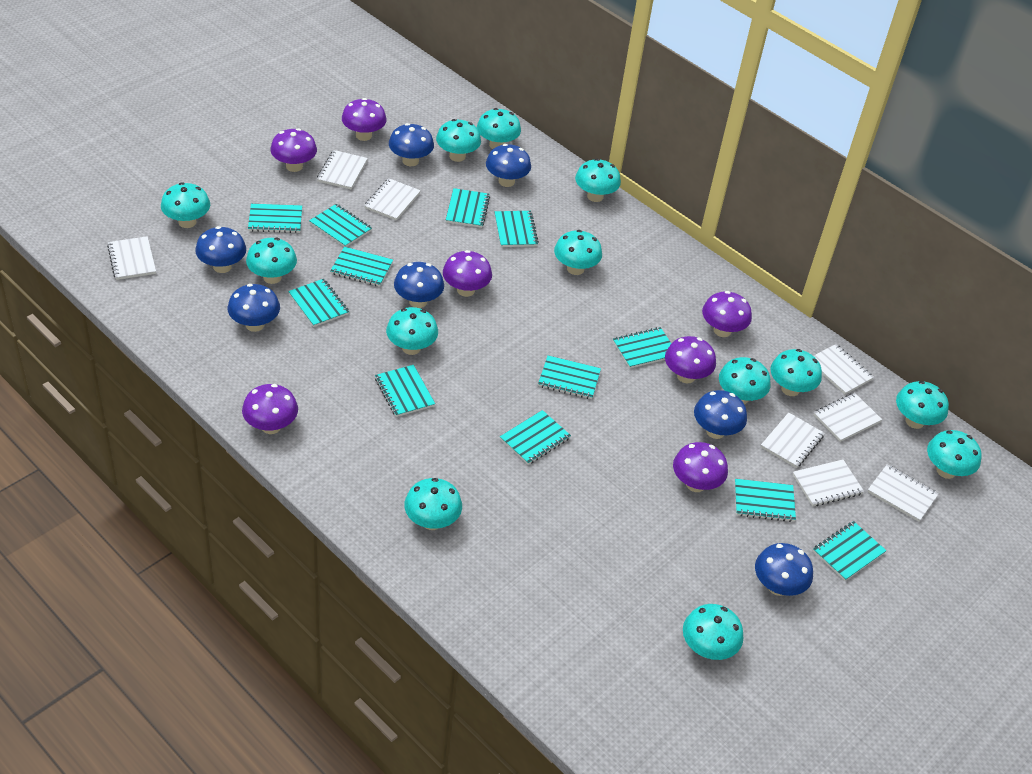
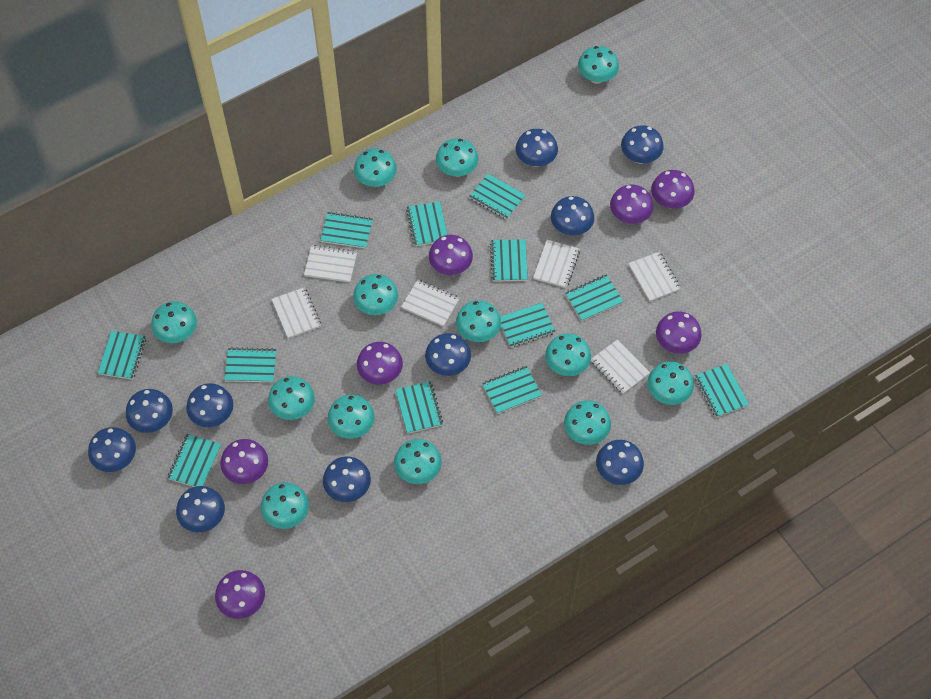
blue mushroom: 7 -> 10
white notebook: 8 -> 6

